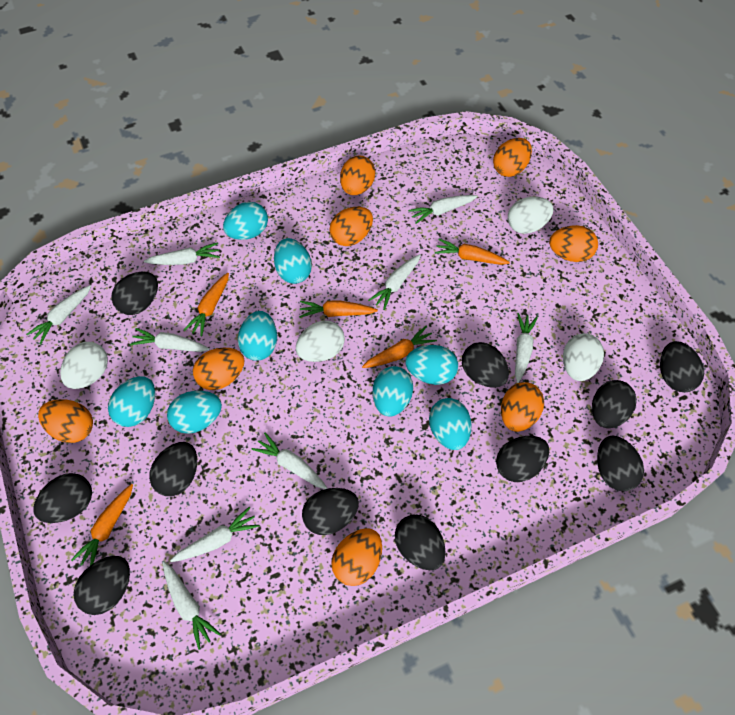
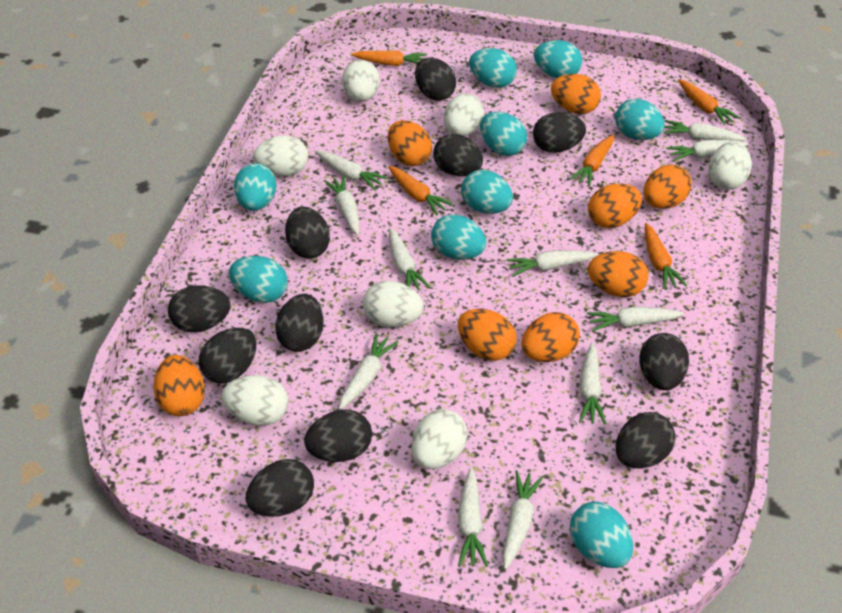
turquoise egg: 8 -> 9
white carrot: 9 -> 11
white egg: 4 -> 7

